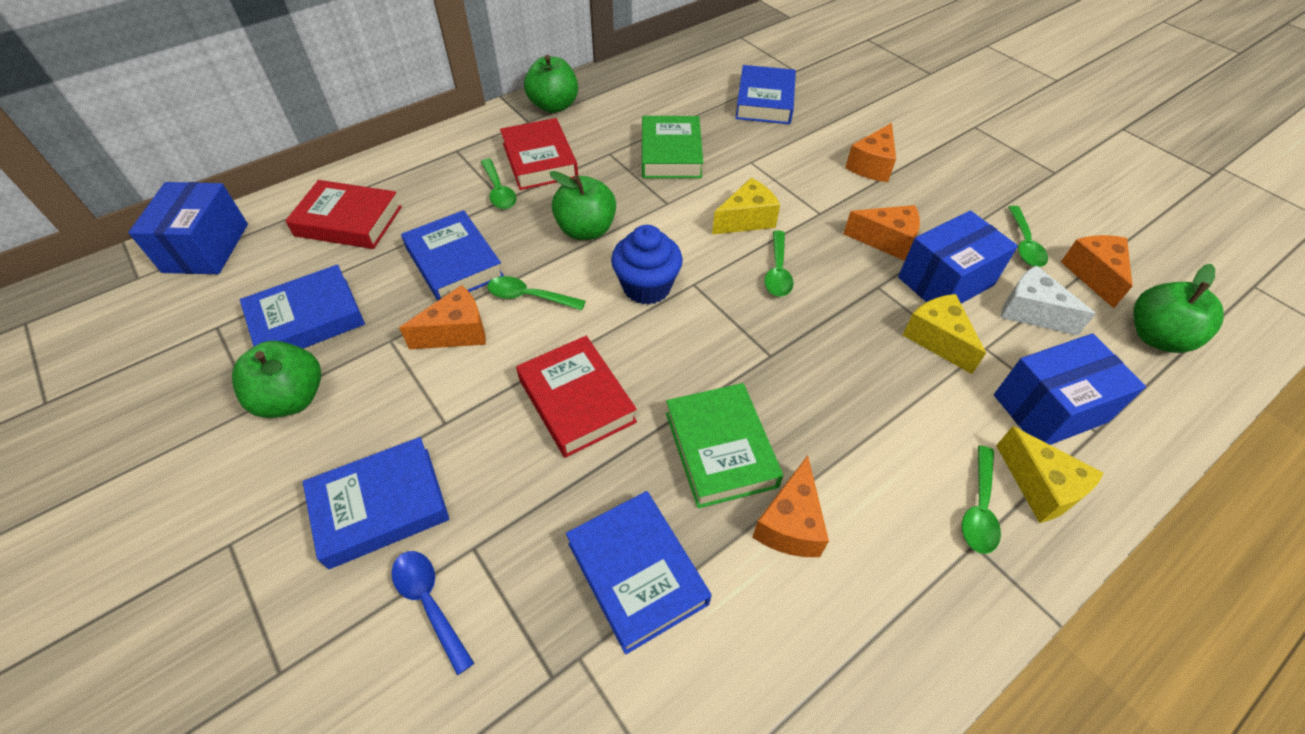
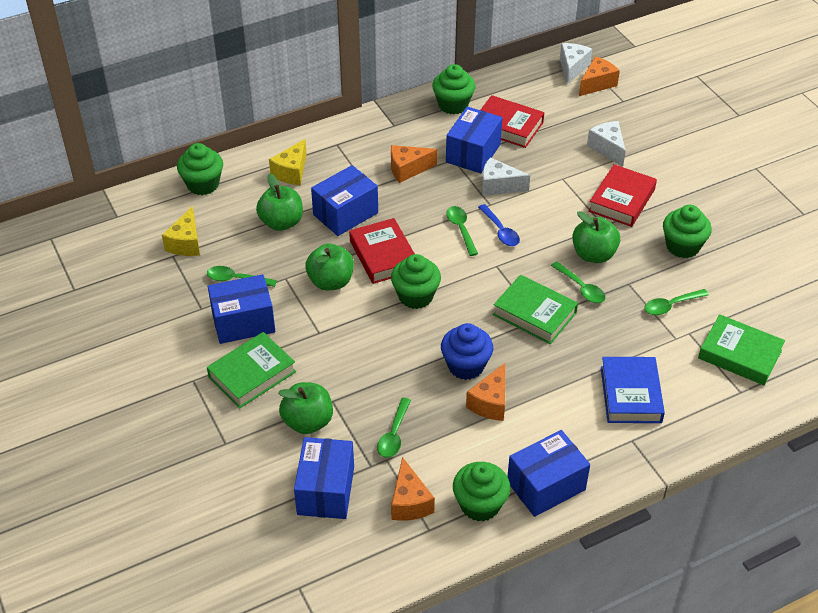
blue book: 5 -> 1
blue box: 3 -> 5
green book: 2 -> 3
green cupcake: 0 -> 5
orange cheese: 5 -> 4
white cheese: 1 -> 3
yellow cheese: 3 -> 2

